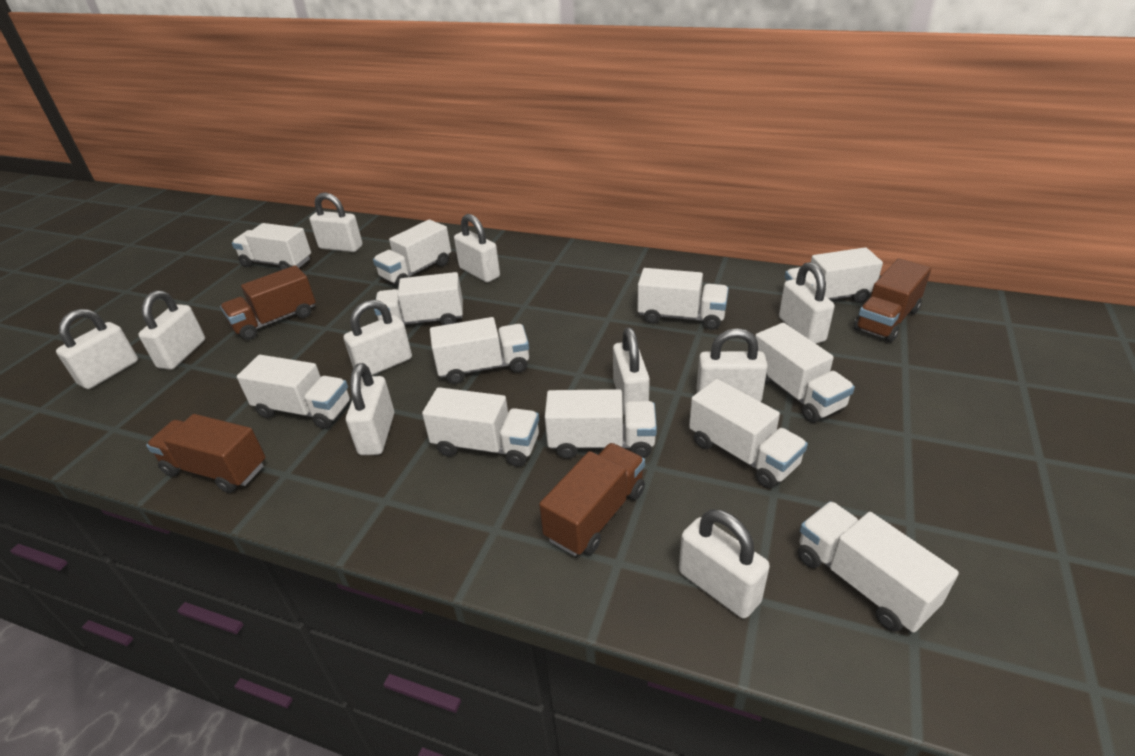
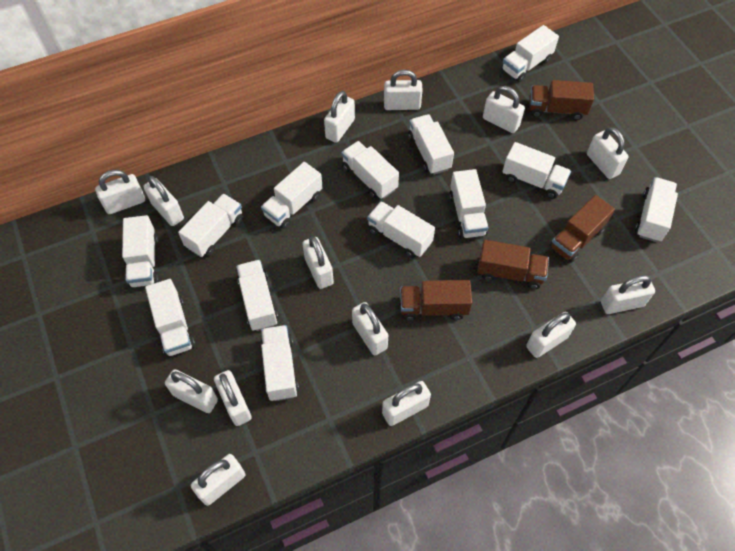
white padlock: 10 -> 14
white truck: 12 -> 13

